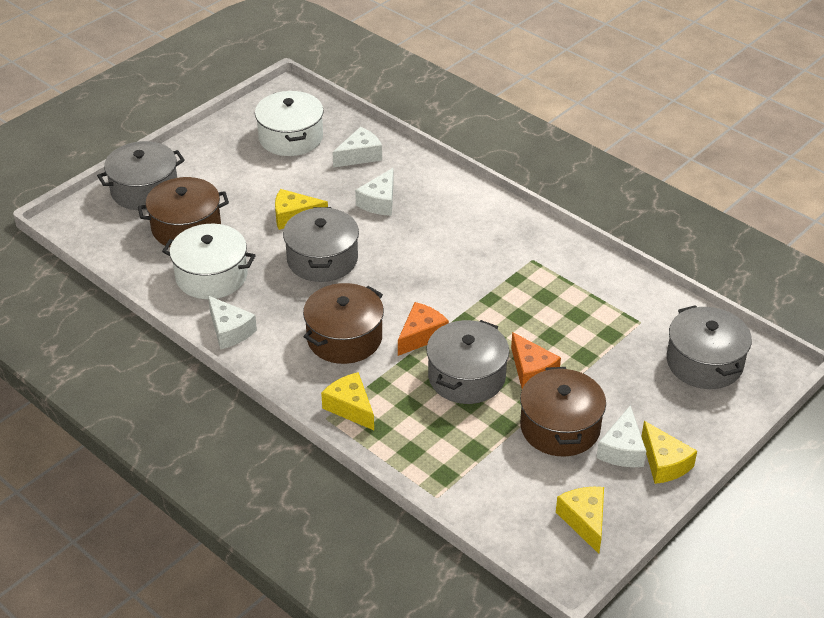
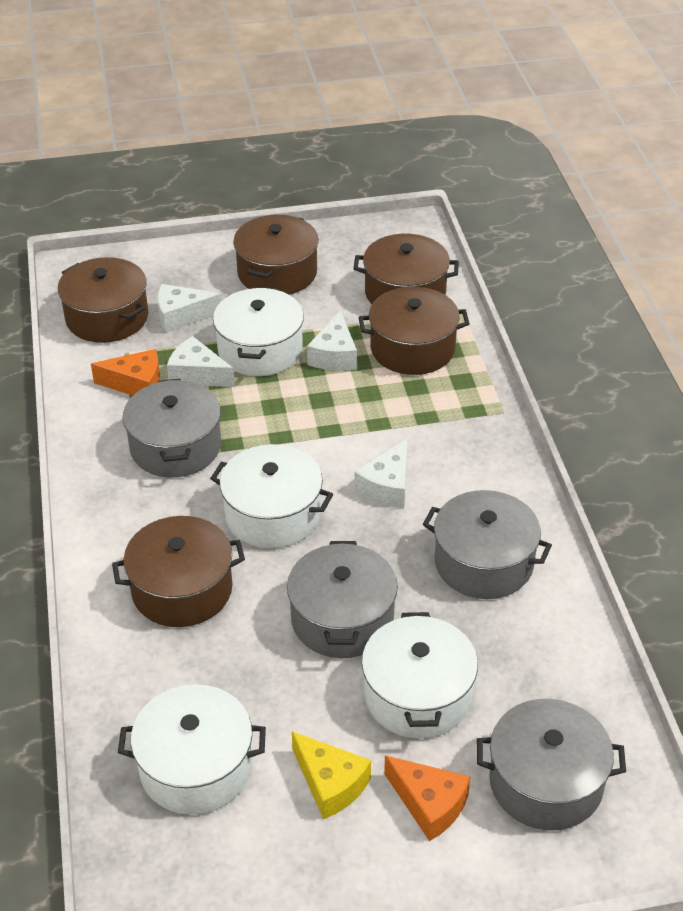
brown pot: 3 -> 5
white pot: 2 -> 4
yellow cheese: 4 -> 1

